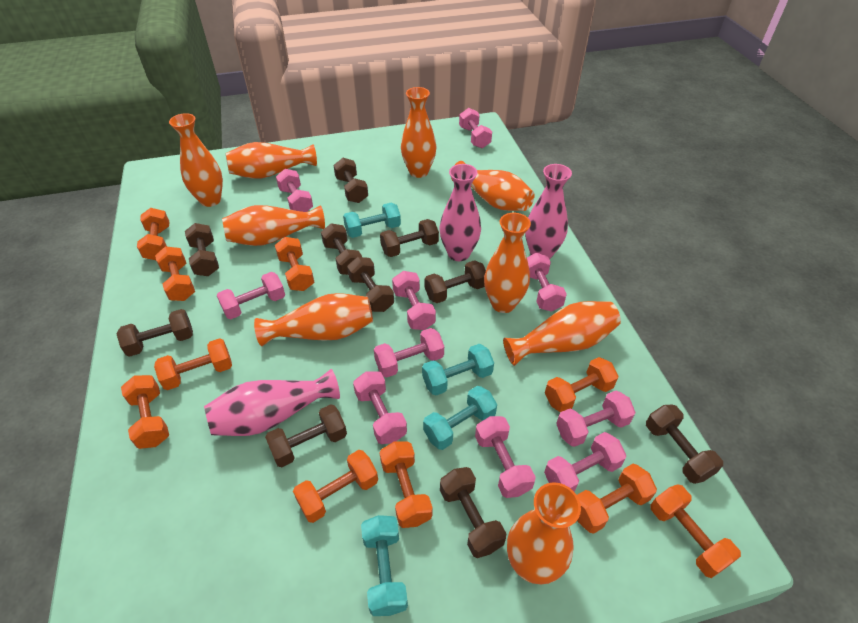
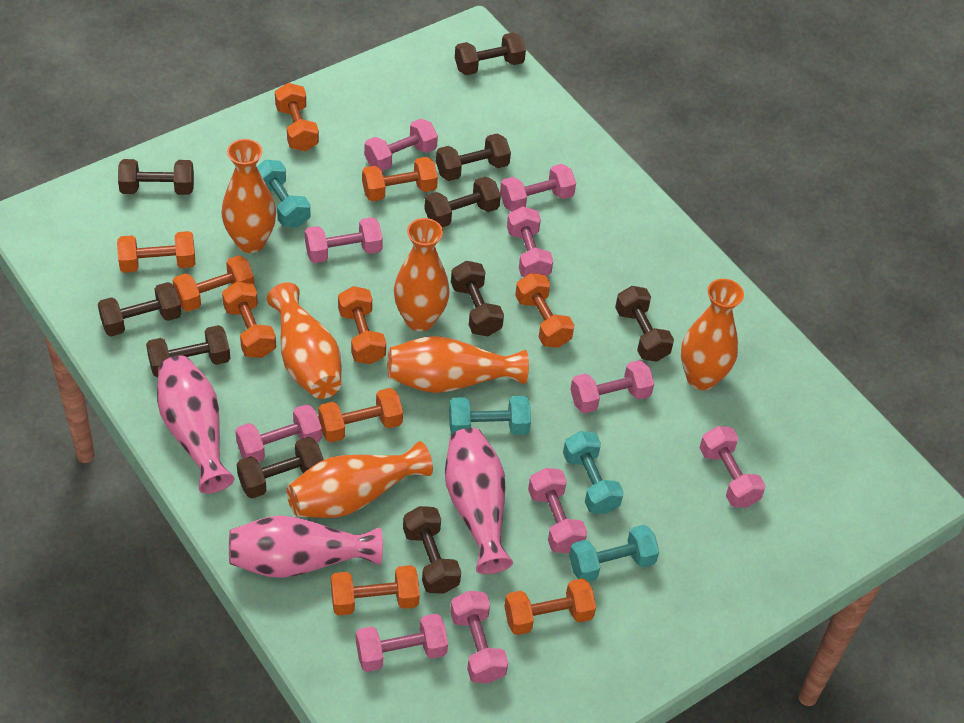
orange vase: 9 -> 6

